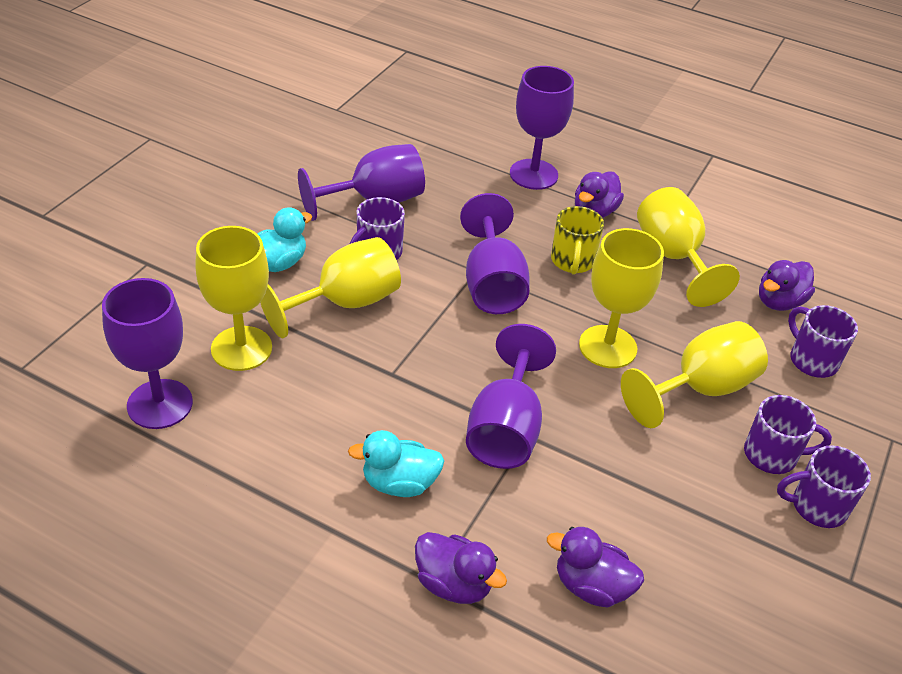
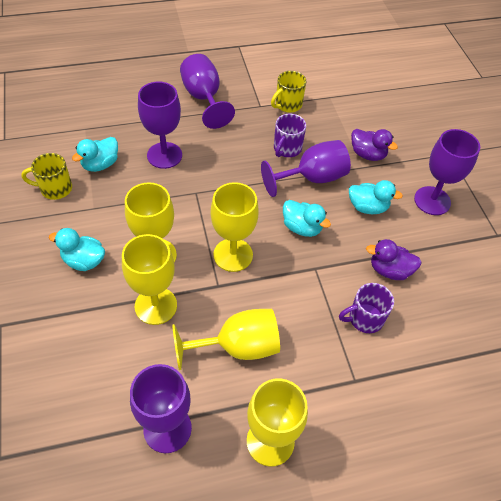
purple duck: 4 -> 2
purple mug: 4 -> 2
turquoise duck: 2 -> 4
yellow mug: 1 -> 2

